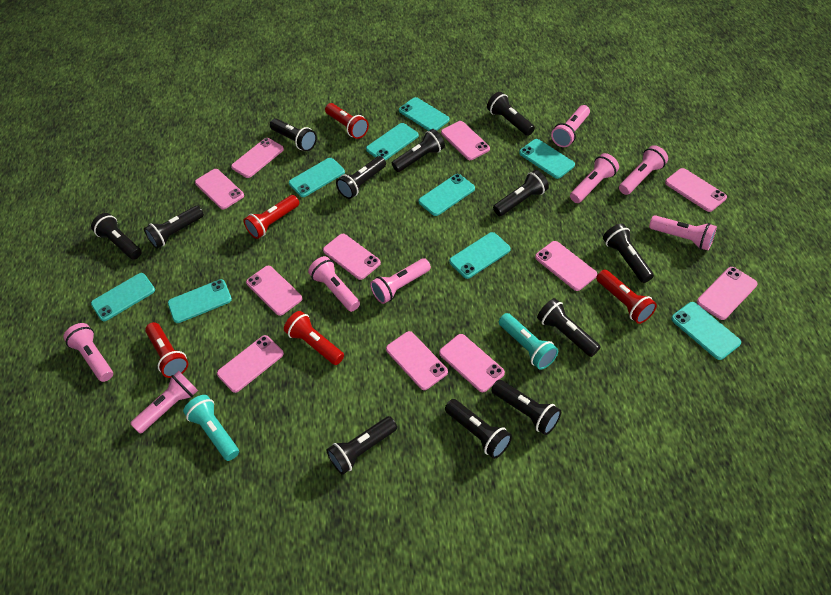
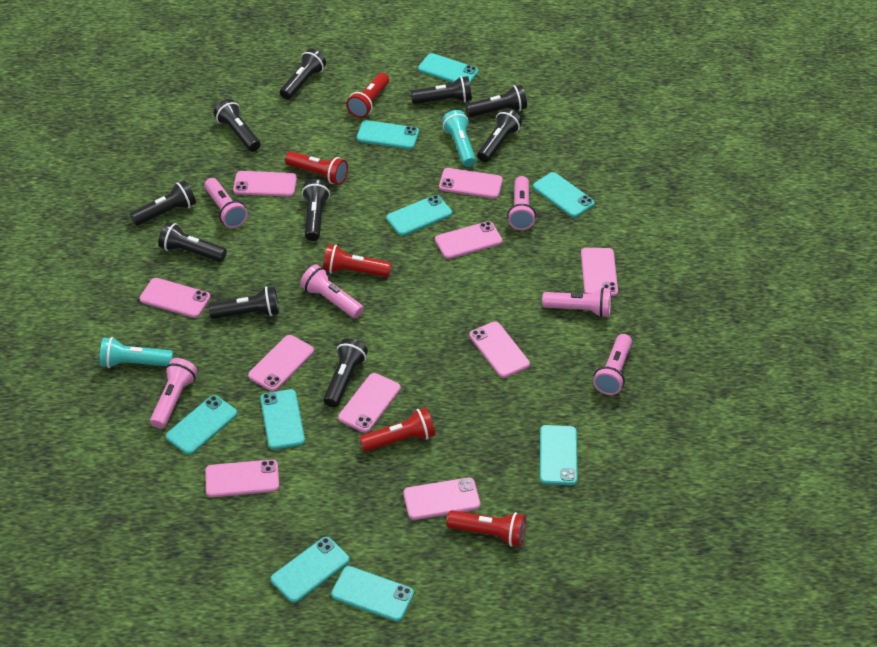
black flashlight: 12 -> 10
pink flashlight: 8 -> 6
pink phone: 11 -> 10

